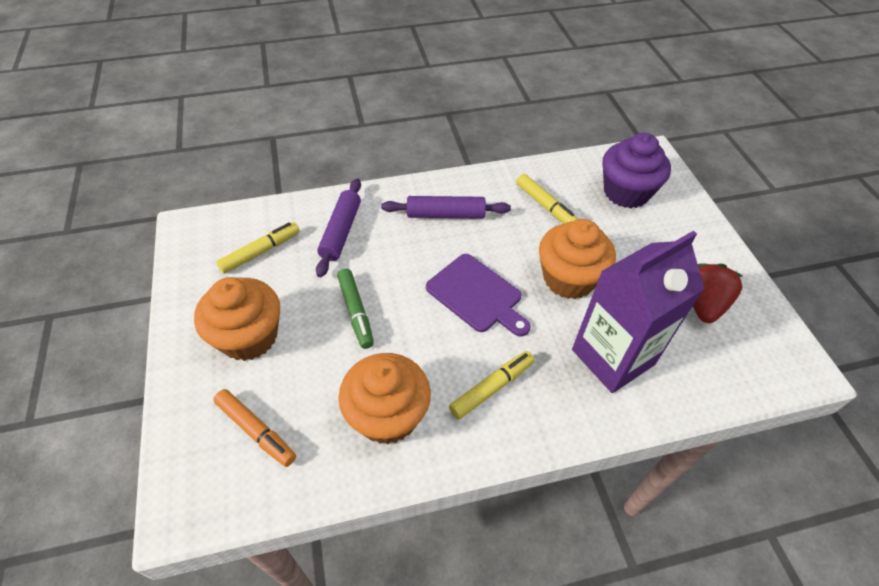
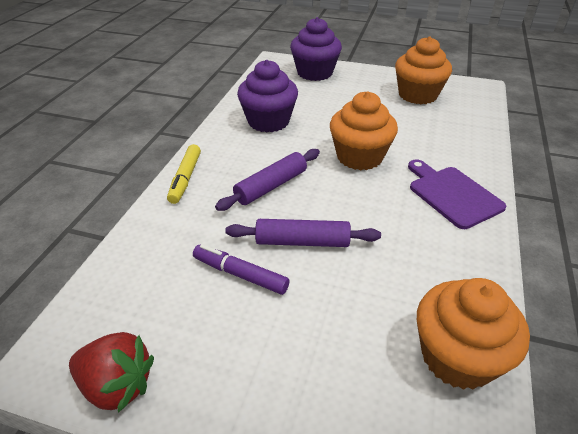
green marker: 1 -> 0
orange marker: 1 -> 0
purple carton: 1 -> 0
purple cupcake: 1 -> 2
purple marker: 0 -> 1
yellow marker: 3 -> 1

